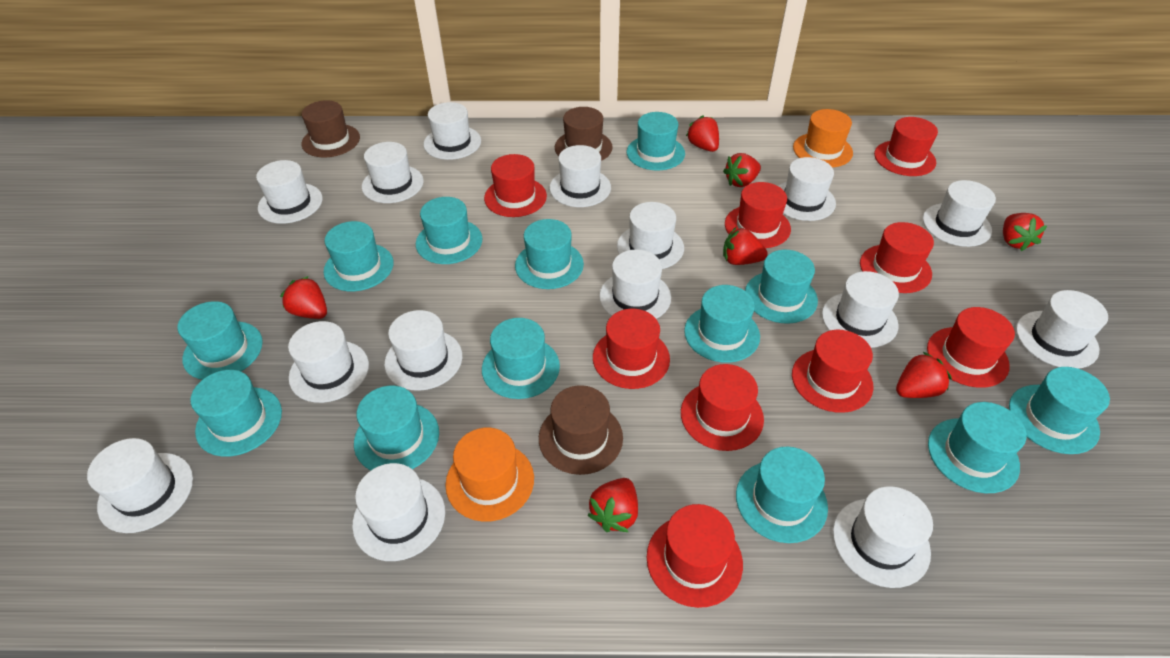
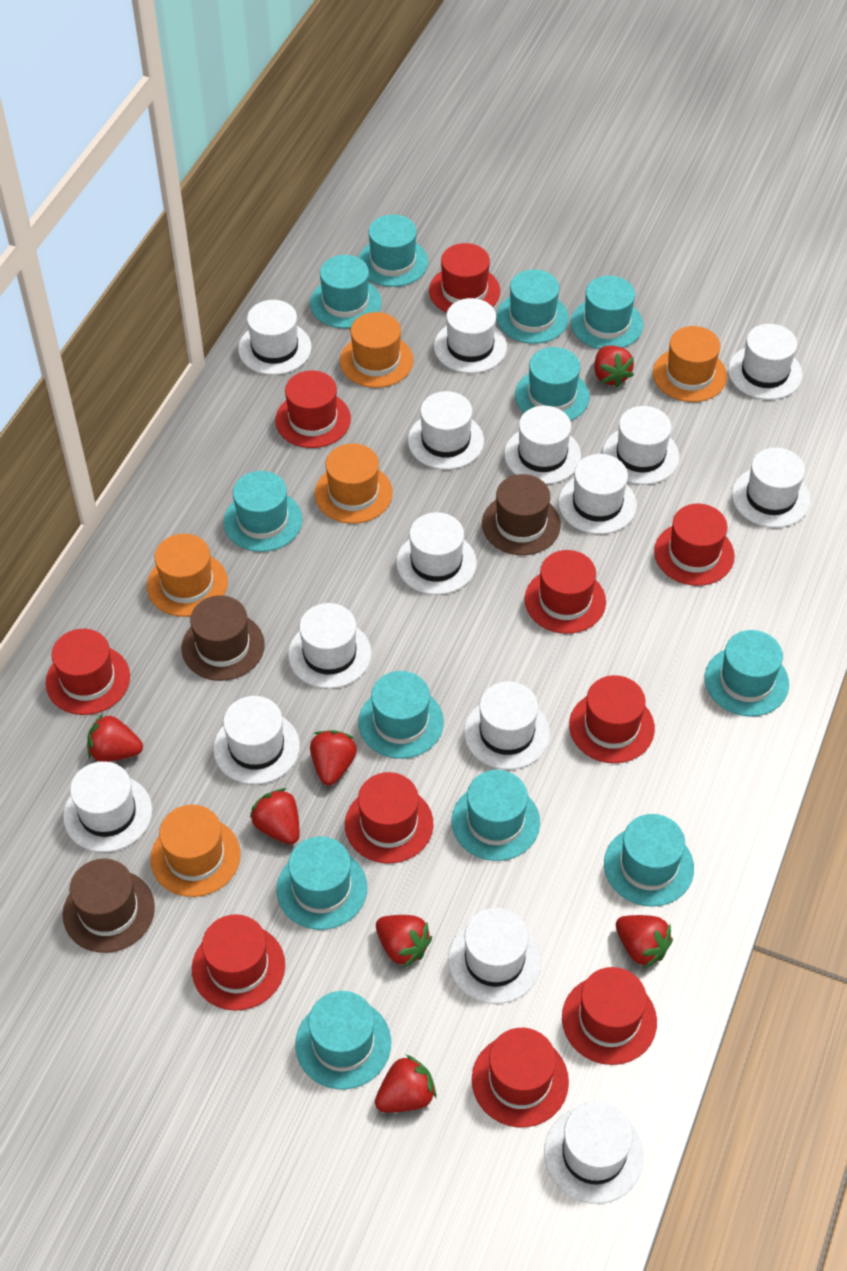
orange hat: 2 -> 5
red hat: 9 -> 10
turquoise hat: 13 -> 12

